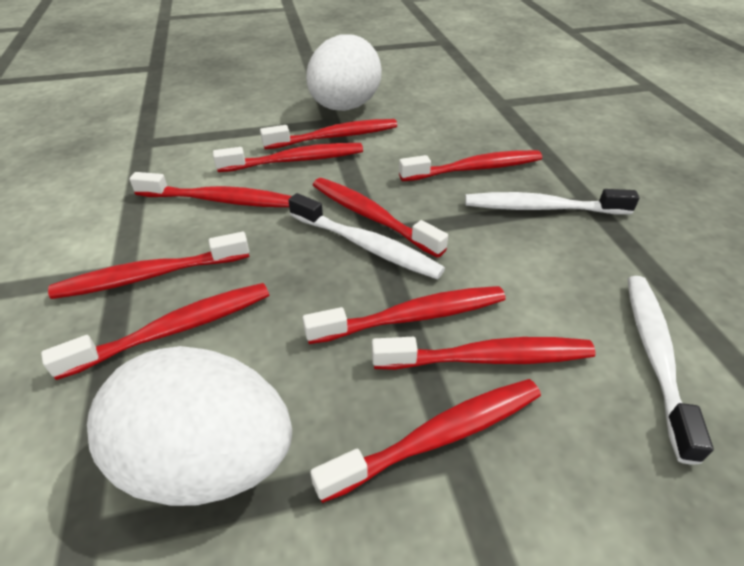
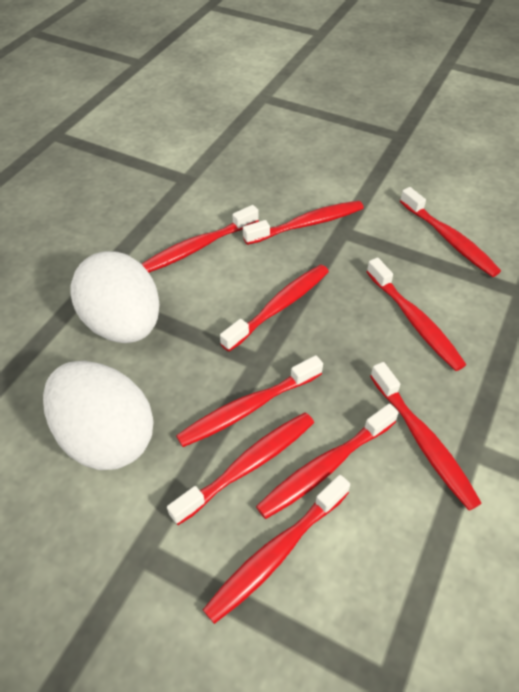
white toothbrush: 3 -> 0

